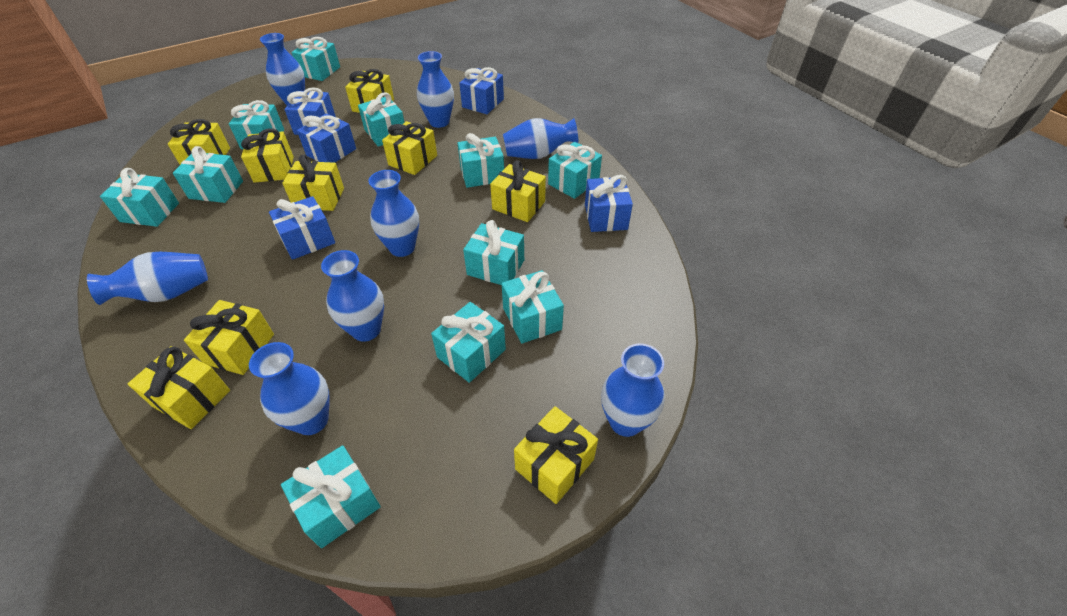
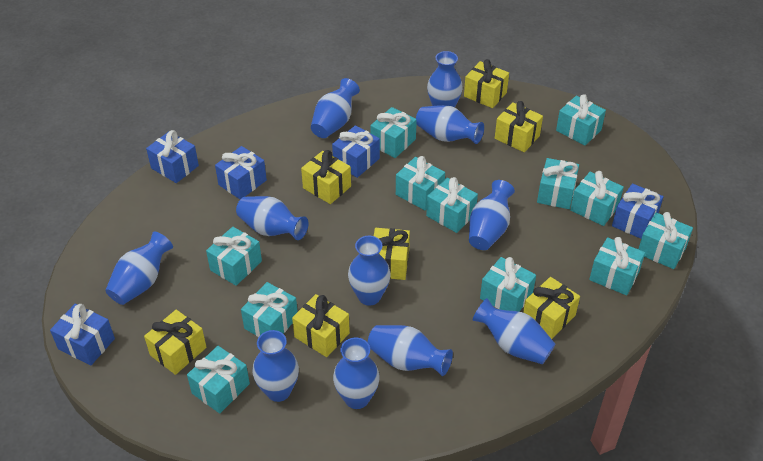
blue vase: 8 -> 11
turquoise gift: 11 -> 12
yellow gift: 9 -> 7

